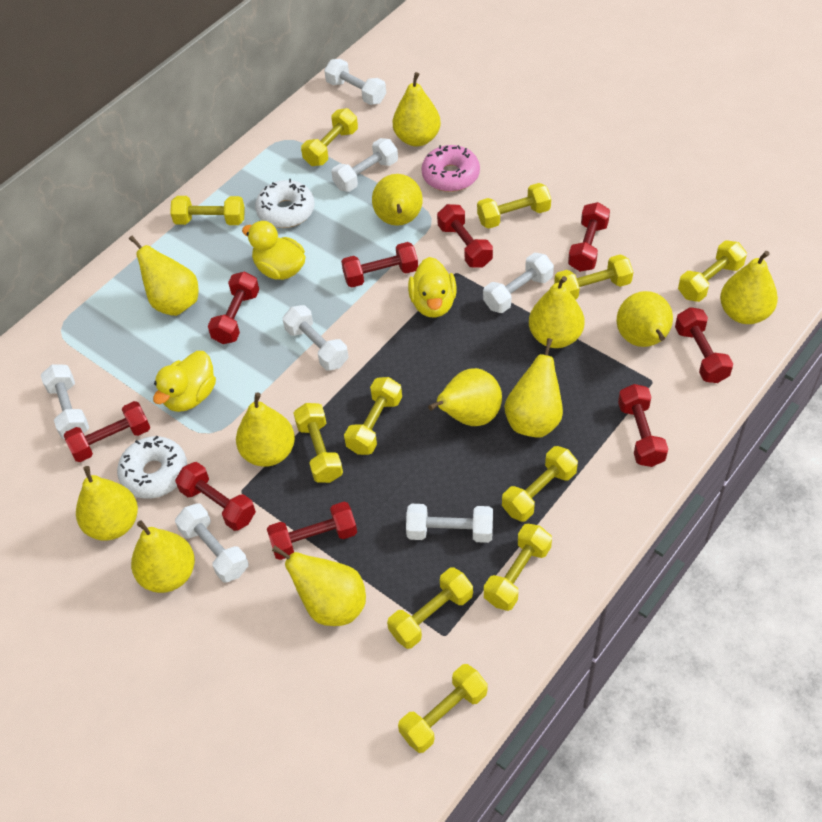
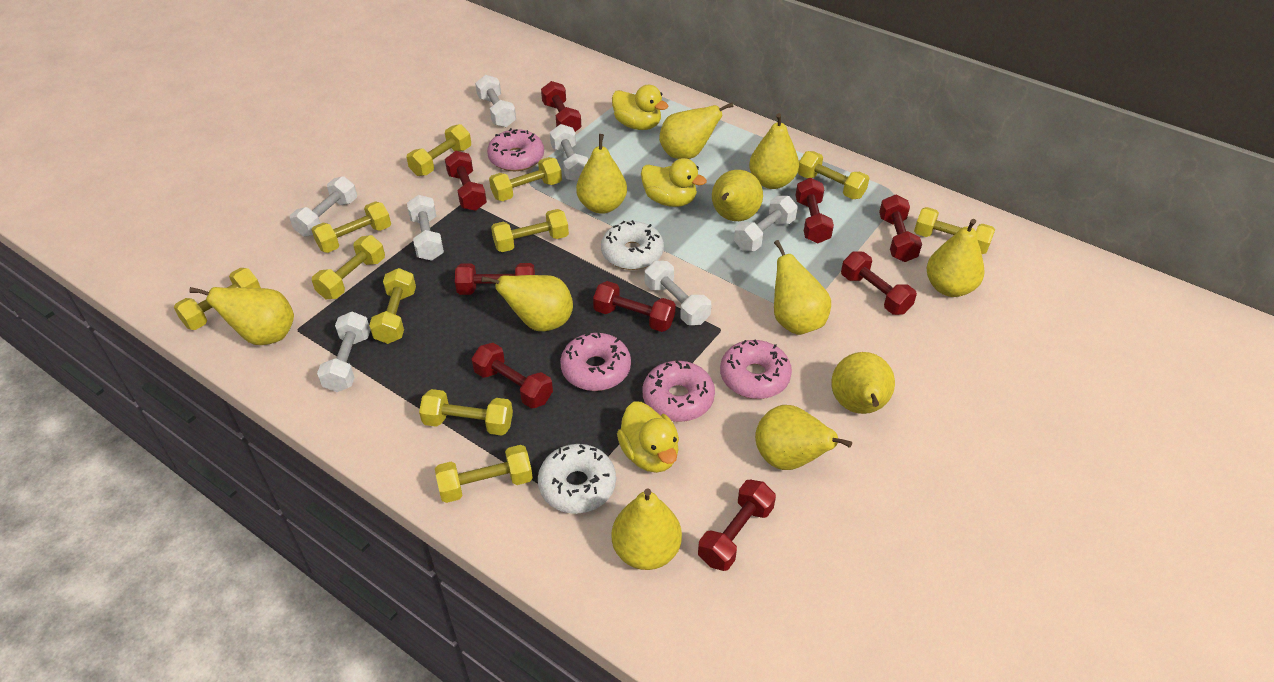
pink donut: 1 -> 4
yellow pear: 12 -> 11

